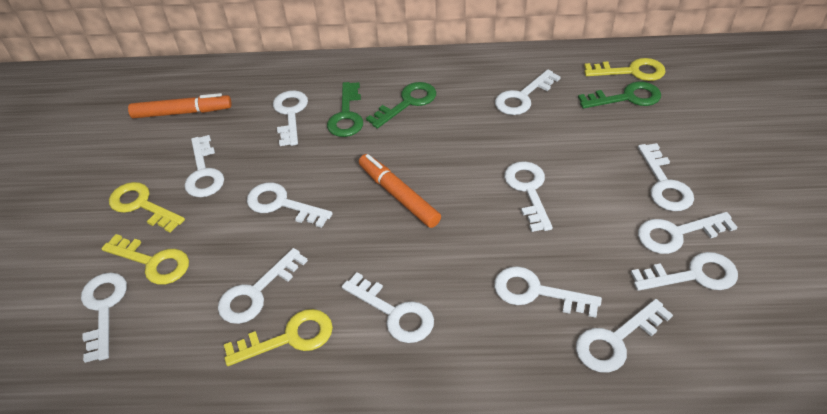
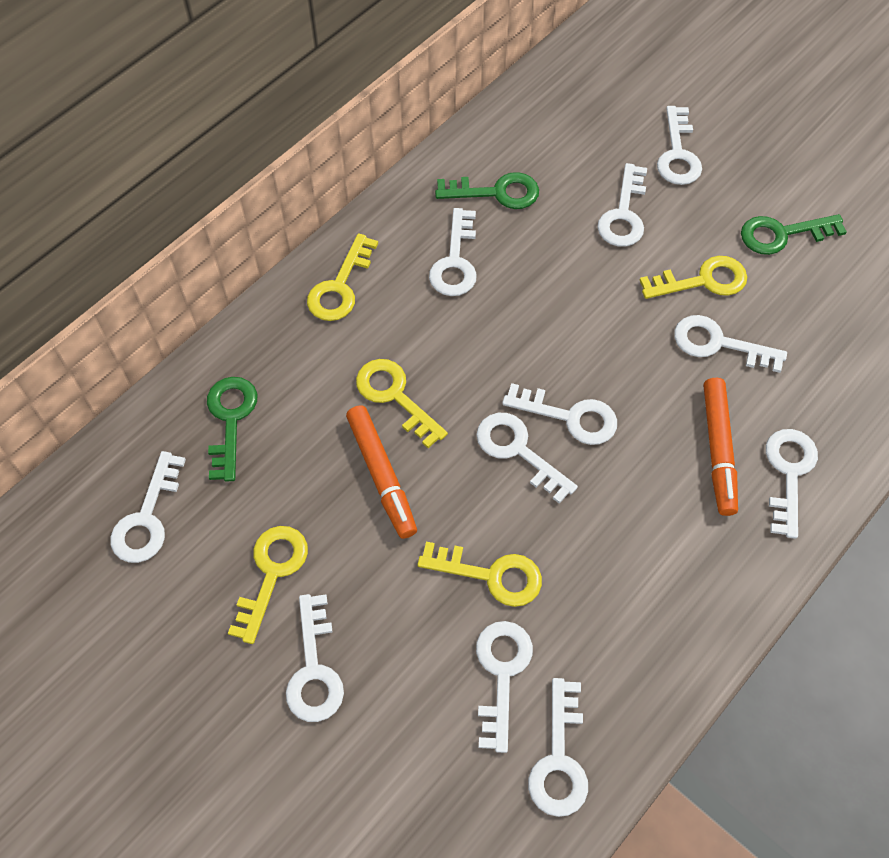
white key: 13 -> 11
yellow key: 4 -> 5

